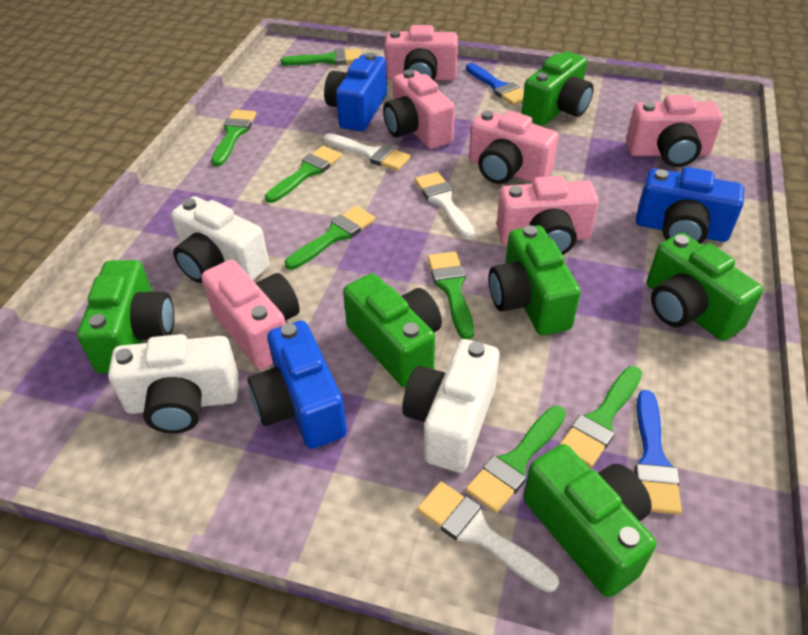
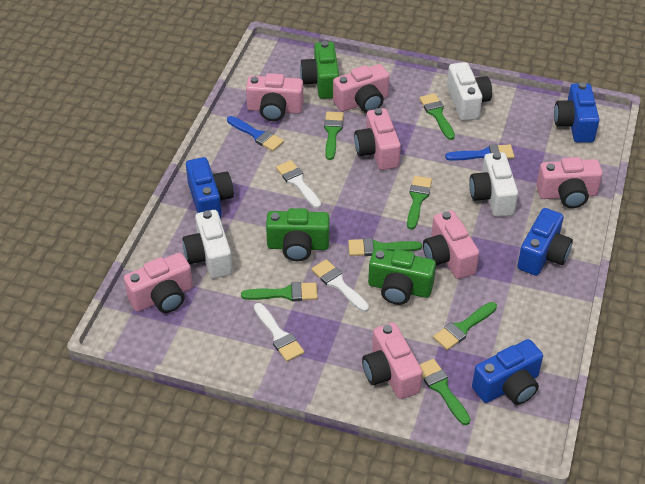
blue camera: 3 -> 4
green camera: 6 -> 3
pink camera: 6 -> 7

